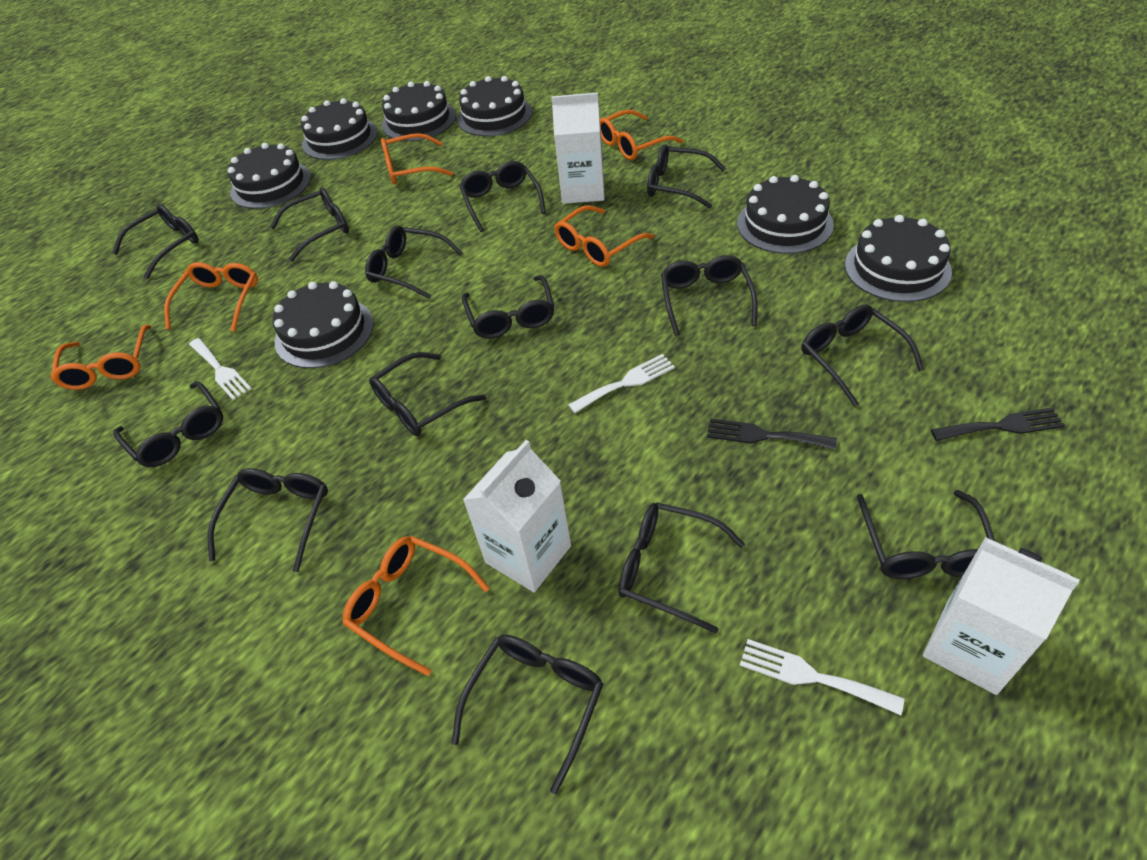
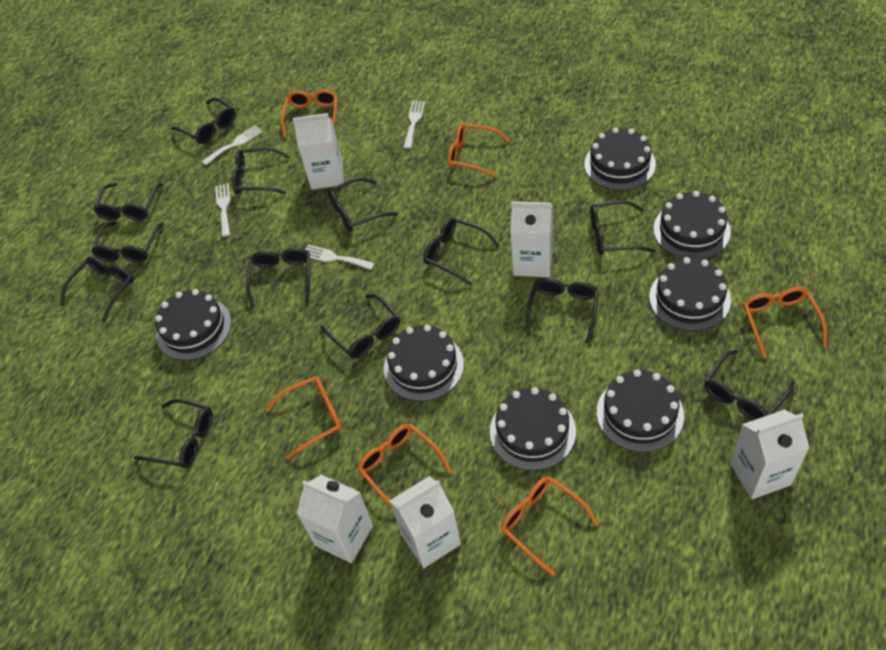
black fork: 2 -> 0
black glasses: 14 -> 13
white carton: 3 -> 5
white fork: 3 -> 4

